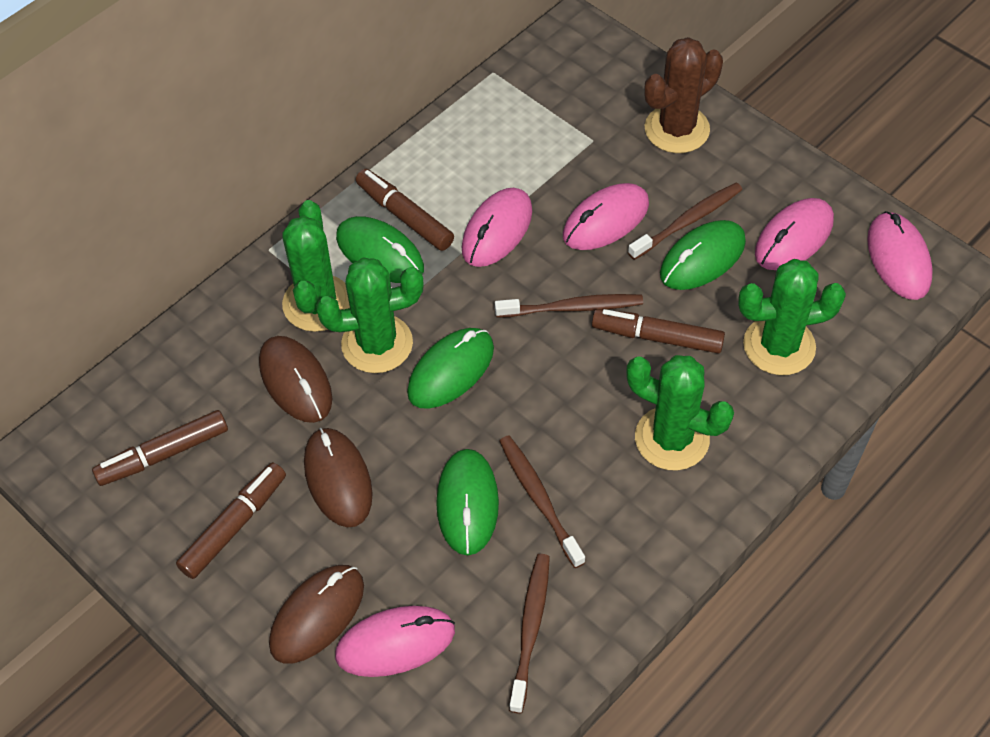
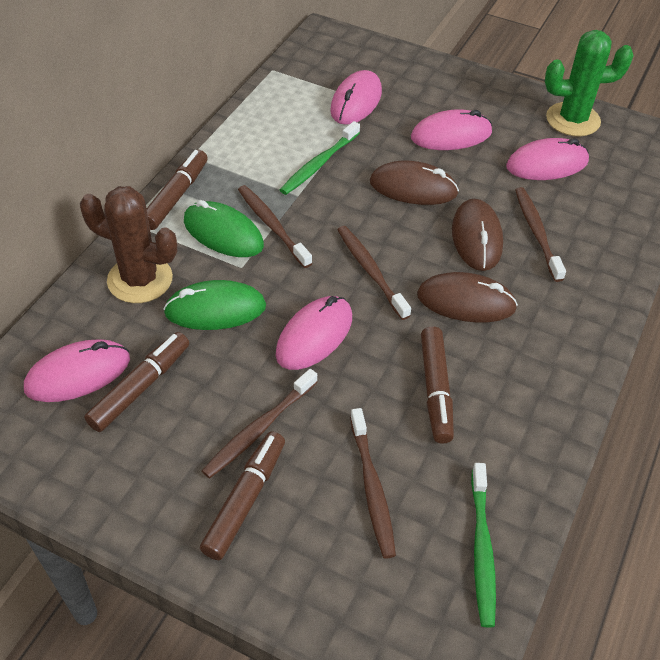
brown toothbrush: 4 -> 5
green cactus: 4 -> 1
green mouse: 4 -> 2
green toothbrush: 0 -> 2

